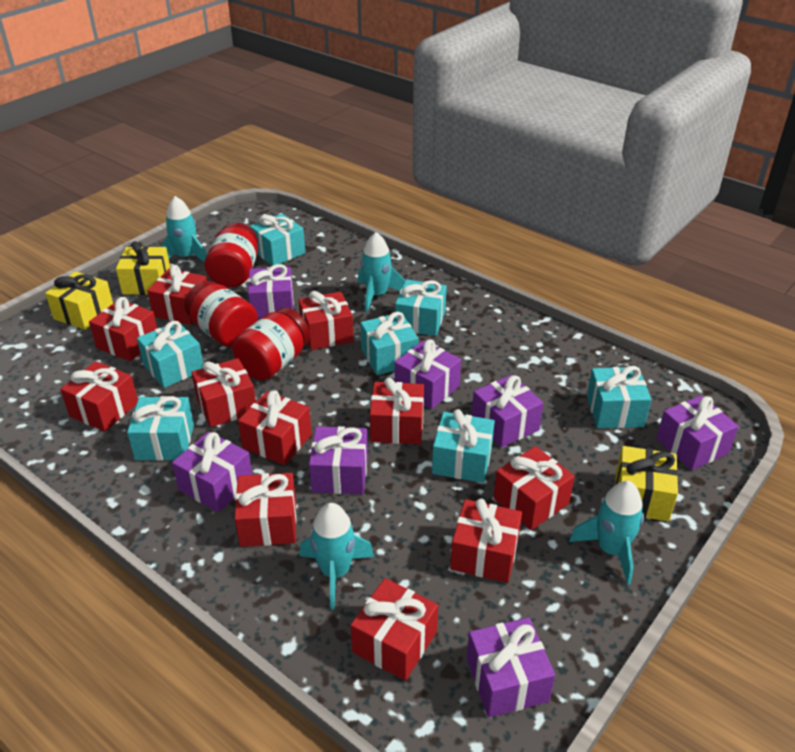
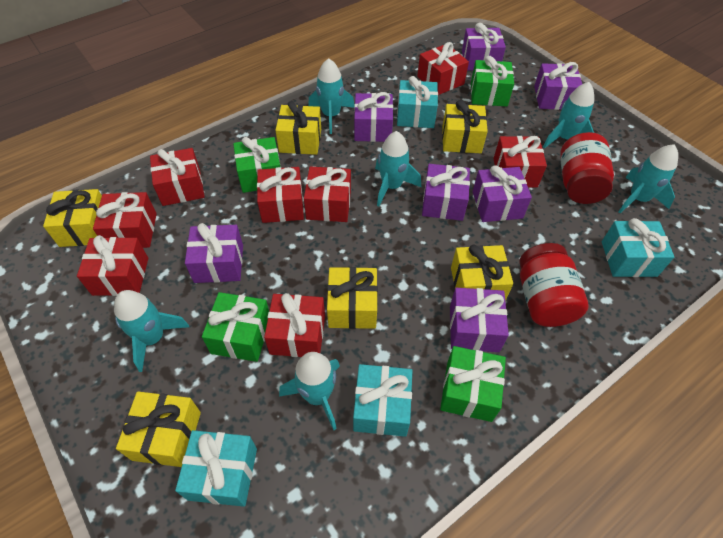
green gift: 0 -> 4
red gift: 11 -> 8
red jar: 3 -> 2
turquoise gift: 7 -> 4
turquoise rocket: 4 -> 6
yellow gift: 3 -> 6

